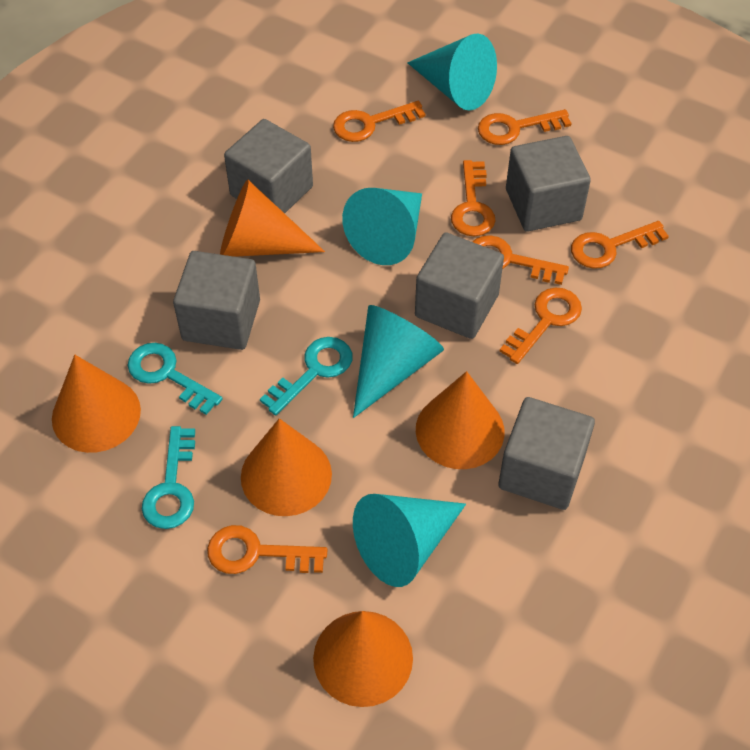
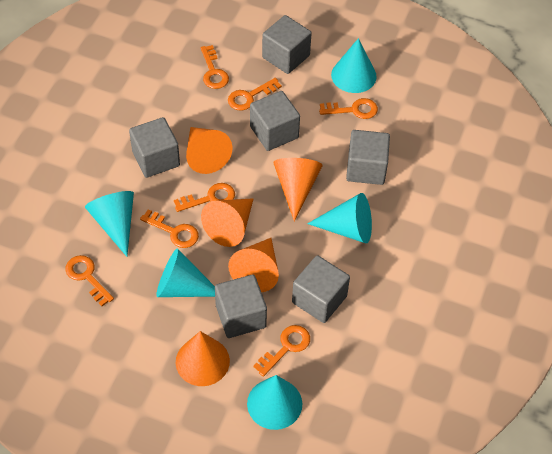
grey cube: 5 -> 6
turquoise cone: 4 -> 5
turquoise key: 3 -> 0

